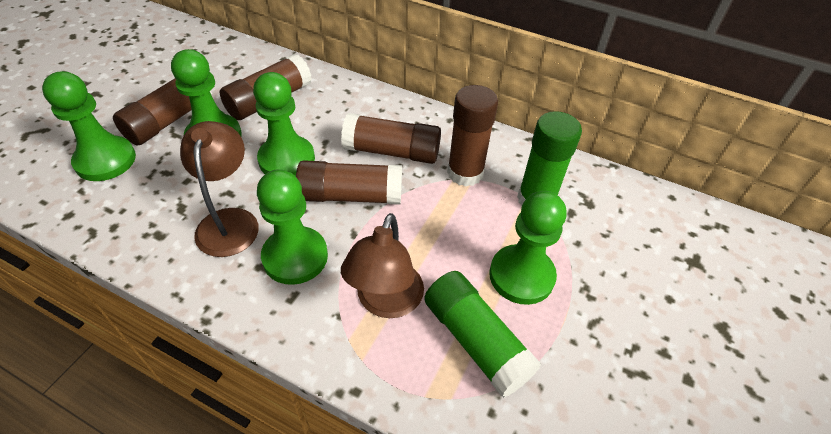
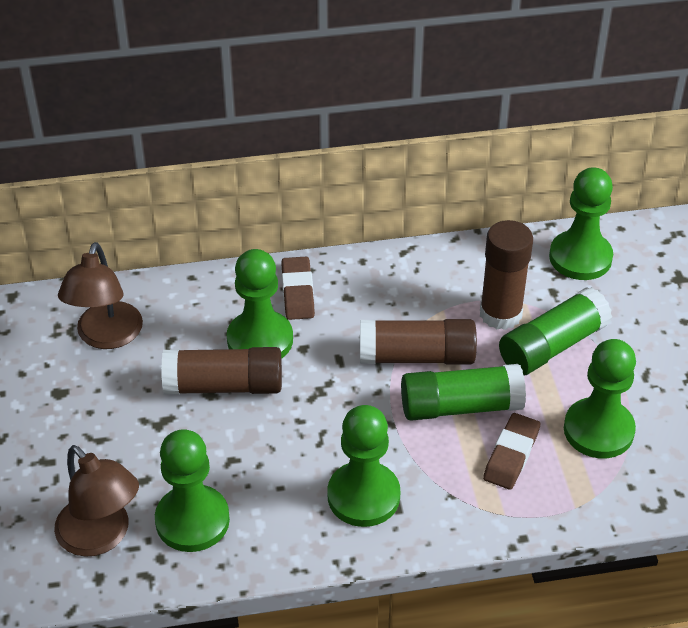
brown eraser: 0 -> 2
brown glue stick: 5 -> 3

